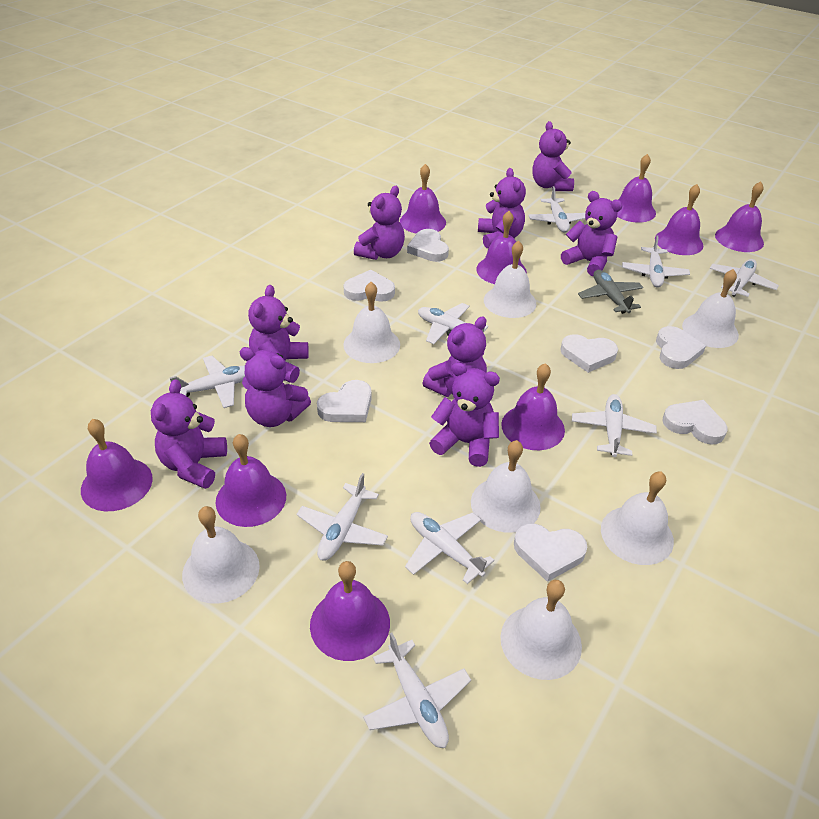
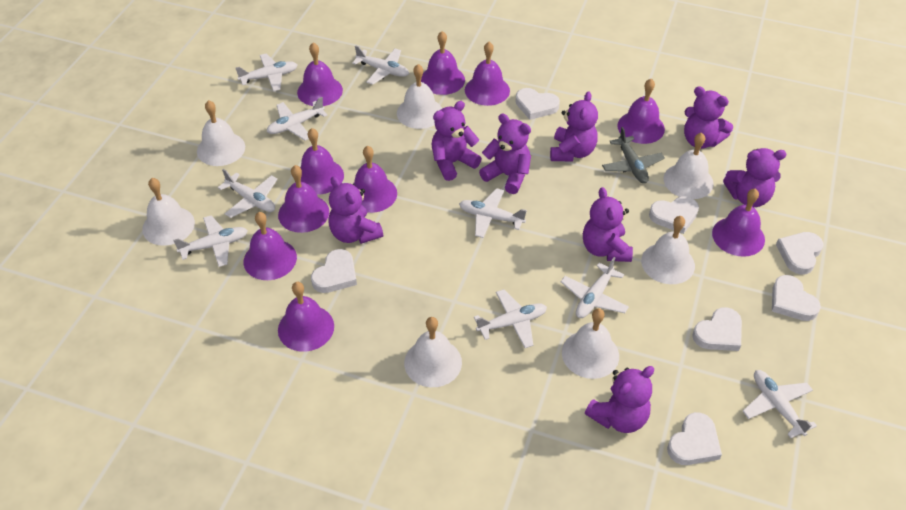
purple bell: 9 -> 10
purple teddy bear: 9 -> 8

